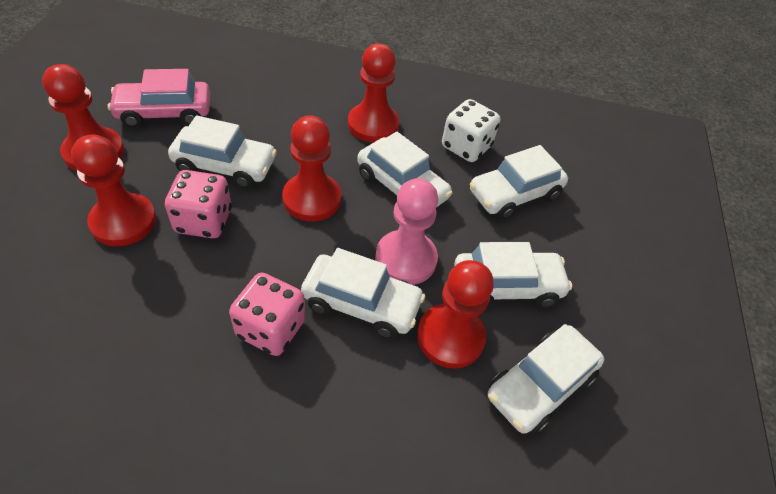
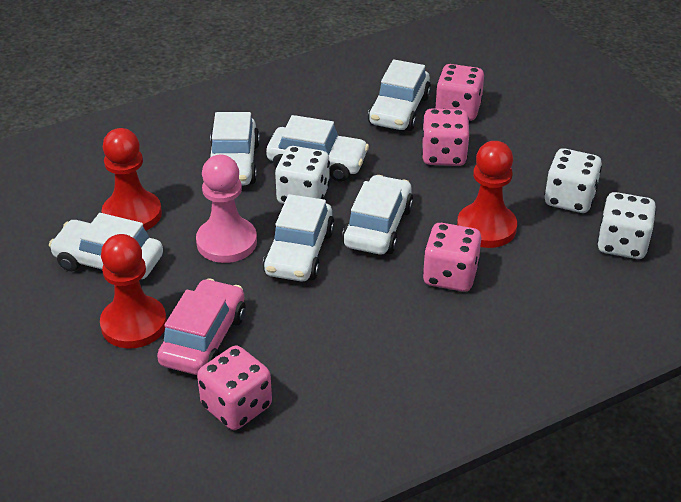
pink dice: 2 -> 4
red pawn: 5 -> 3
white dice: 1 -> 3

